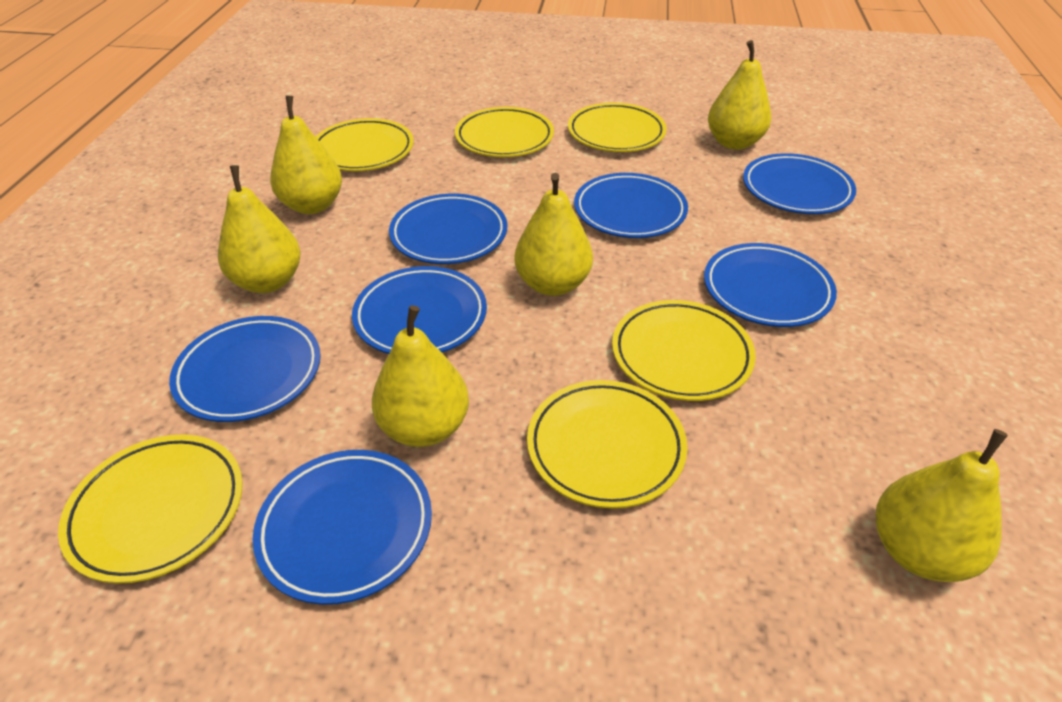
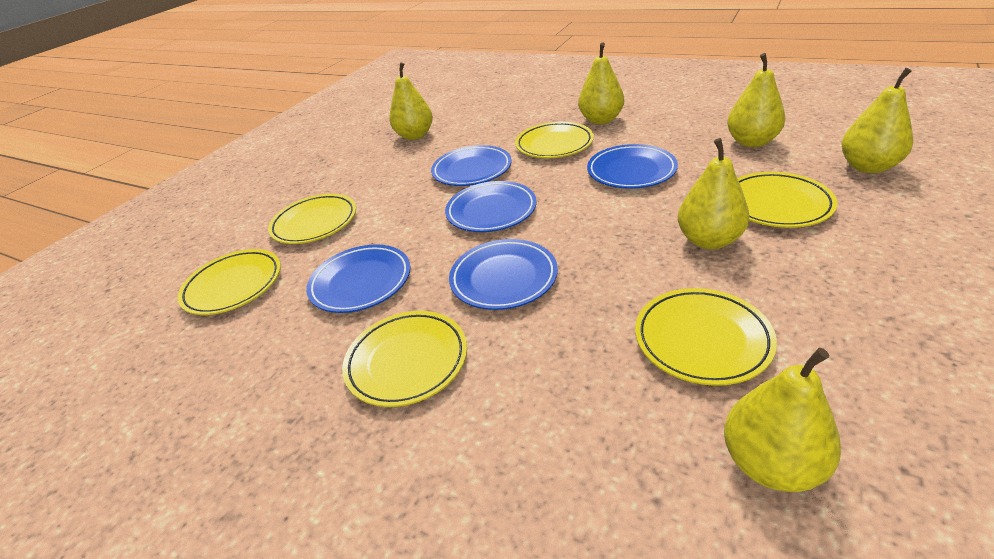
blue plate: 7 -> 5

